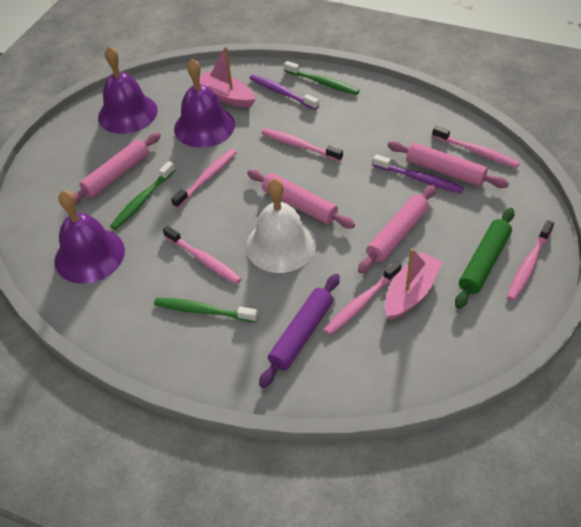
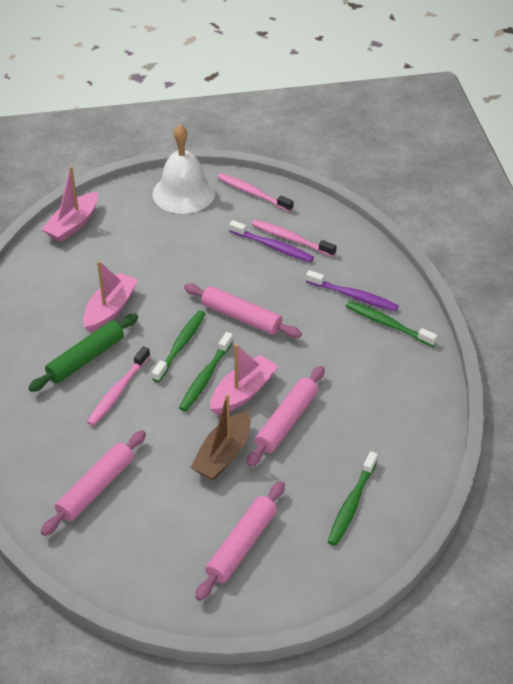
brown boat: 0 -> 1
green toothbrush: 3 -> 4
pink boat: 2 -> 3
pink toothbrush: 6 -> 3
purple bell: 3 -> 0
purple rolling pin: 1 -> 0

